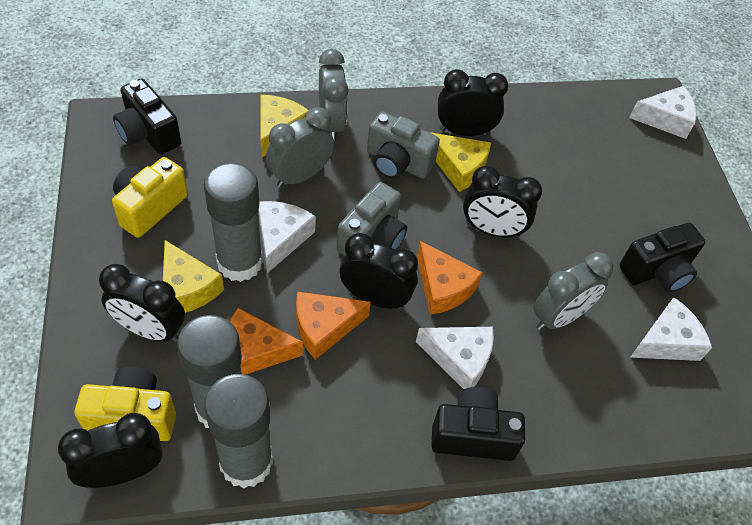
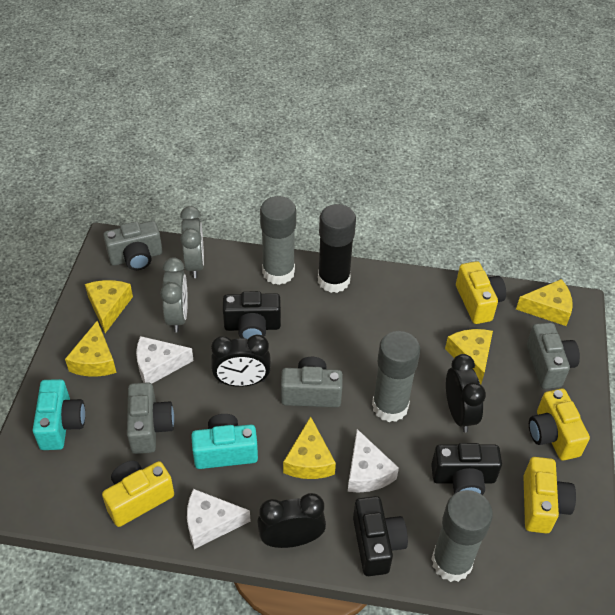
black clock: 5 -> 3
black glue stick: 0 -> 1
grey camera: 2 -> 4
grey clock: 3 -> 2
orange cheese: 3 -> 0
turquoise camera: 0 -> 2
white cheese: 4 -> 3
yellow camera: 2 -> 4
yellow cheese: 3 -> 5

